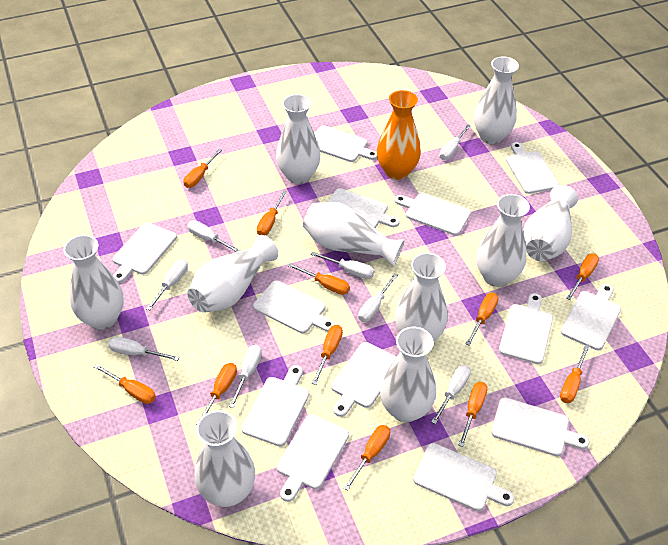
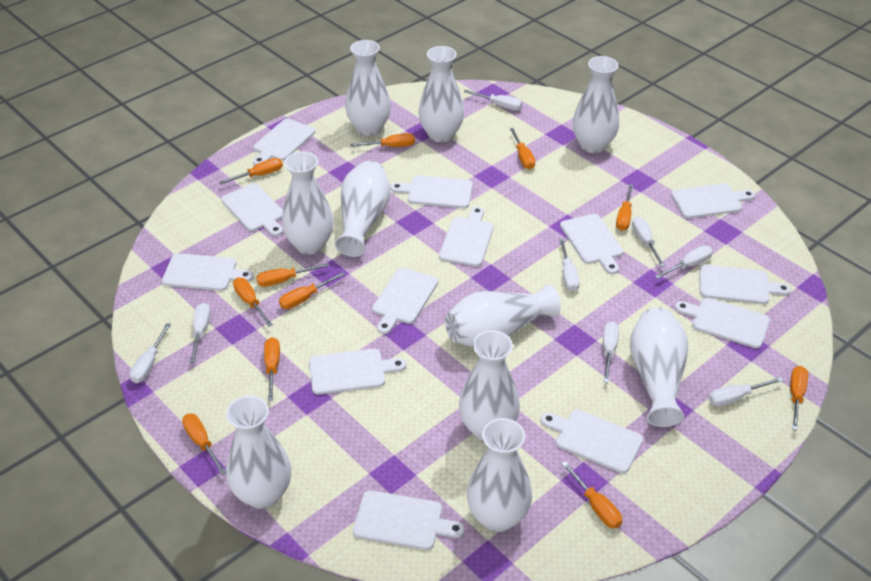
orange vase: 1 -> 0

